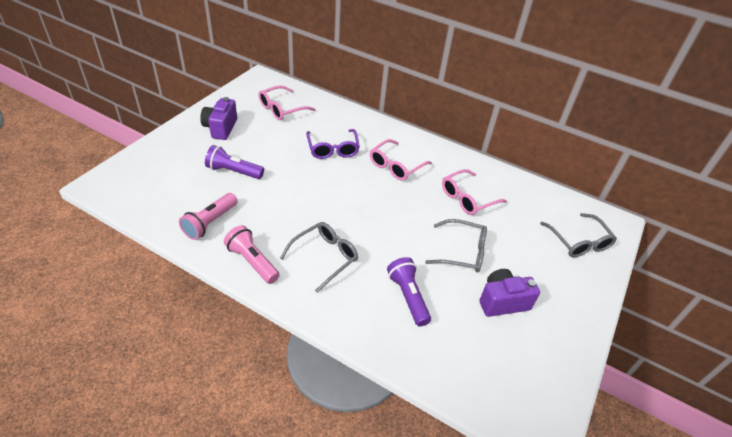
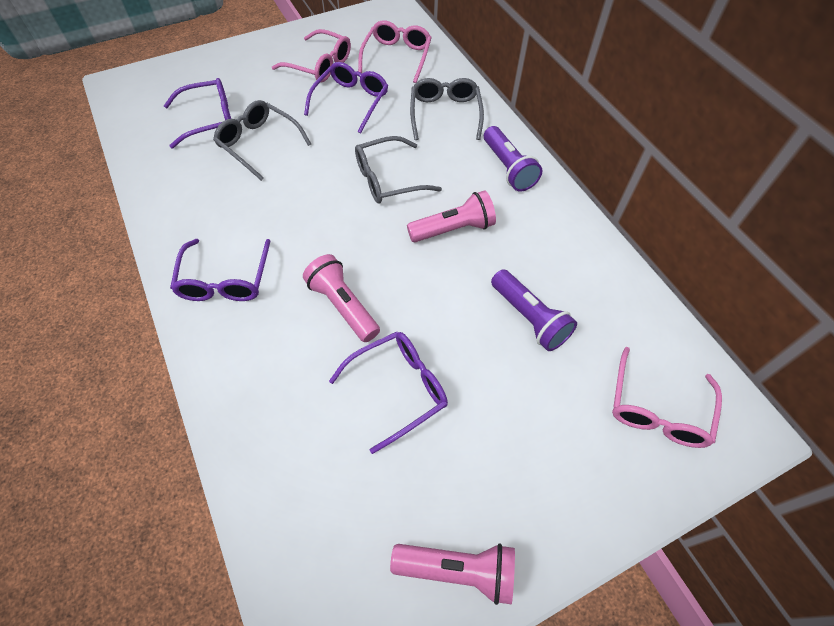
pink flashlight: 2 -> 3
purple camera: 2 -> 0
purple glasses: 1 -> 4

